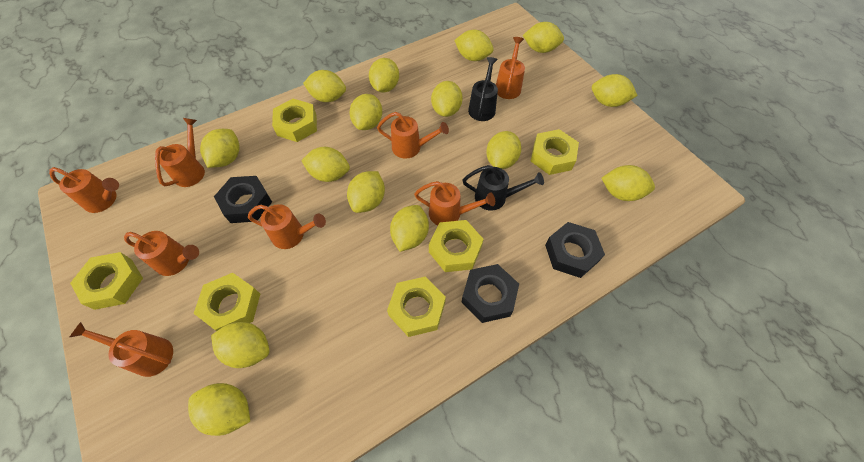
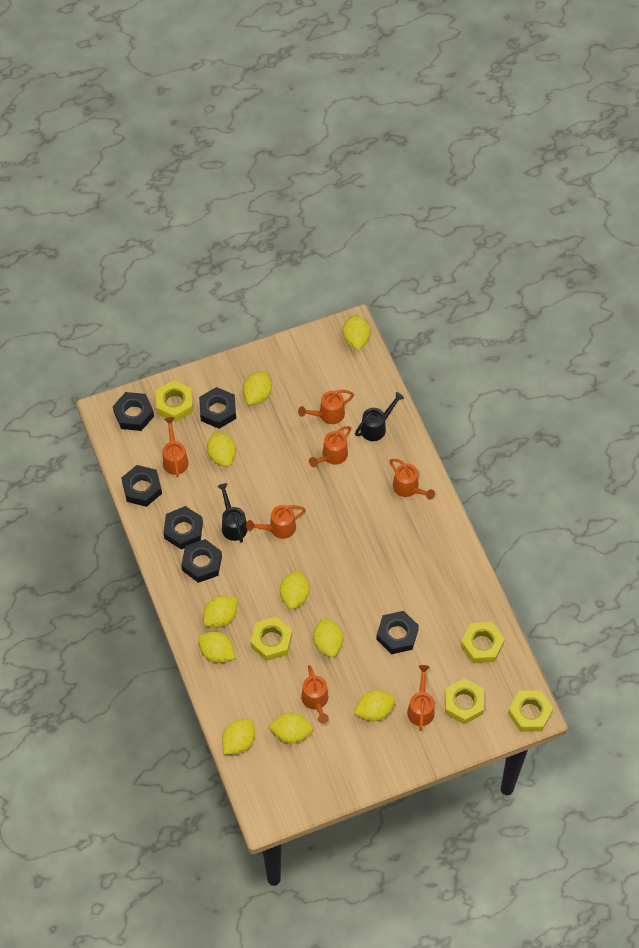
black nut: 3 -> 6
orange watering can: 8 -> 7
yellow lemon: 15 -> 10
yellow nut: 6 -> 5

